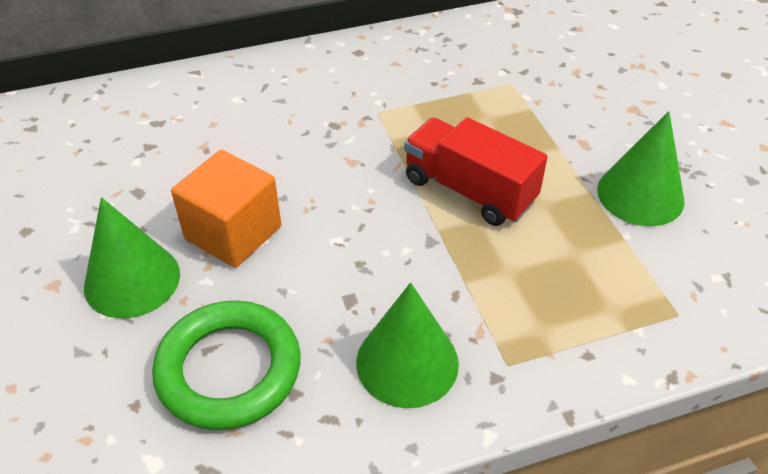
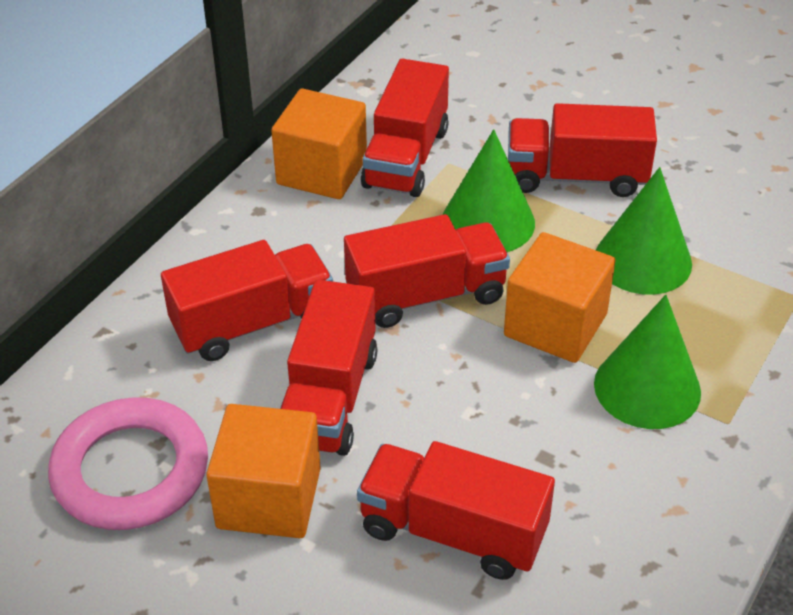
green ring: 1 -> 0
orange cube: 1 -> 3
pink ring: 0 -> 1
red truck: 1 -> 6

